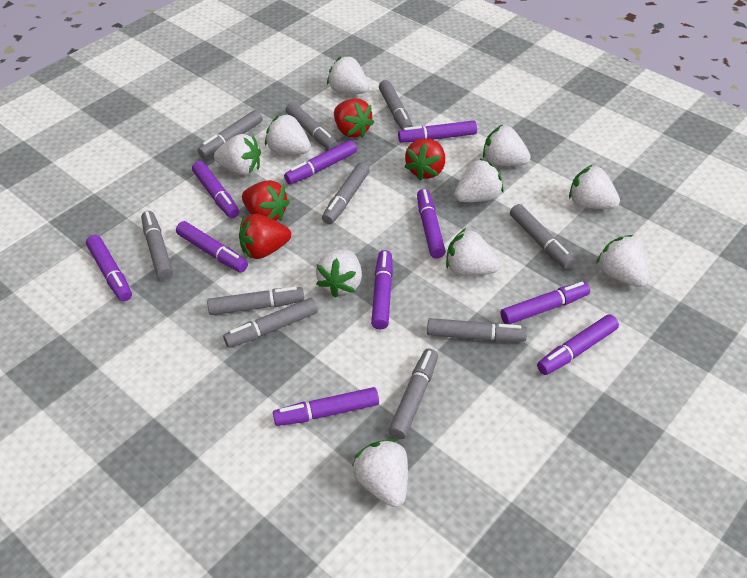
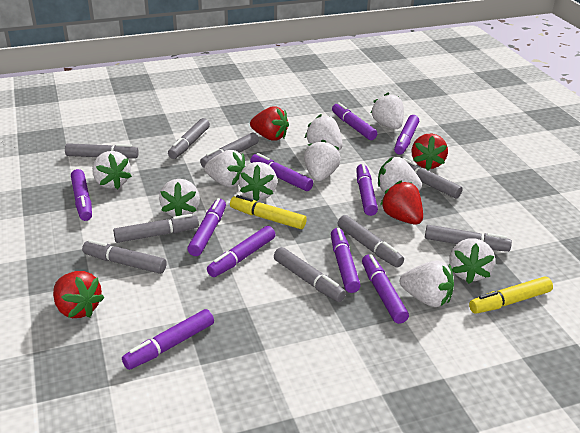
grey marker: 10 -> 9
yellow marker: 0 -> 2

